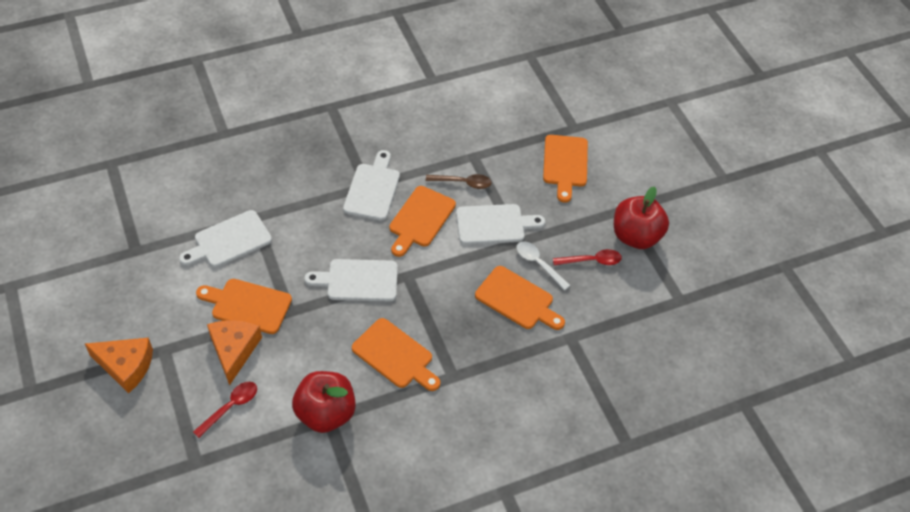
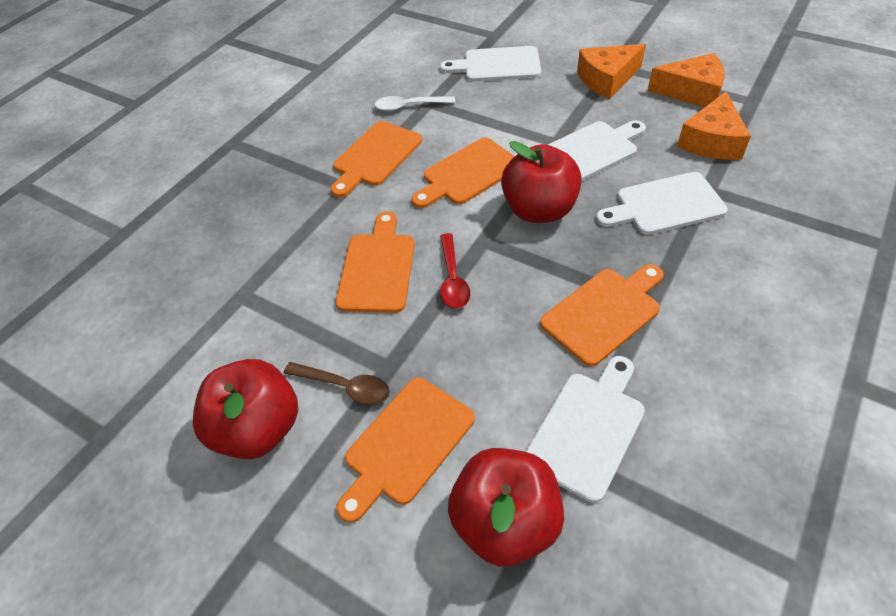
orange cheese: 2 -> 3
red apple: 2 -> 3
red spoon: 2 -> 1

